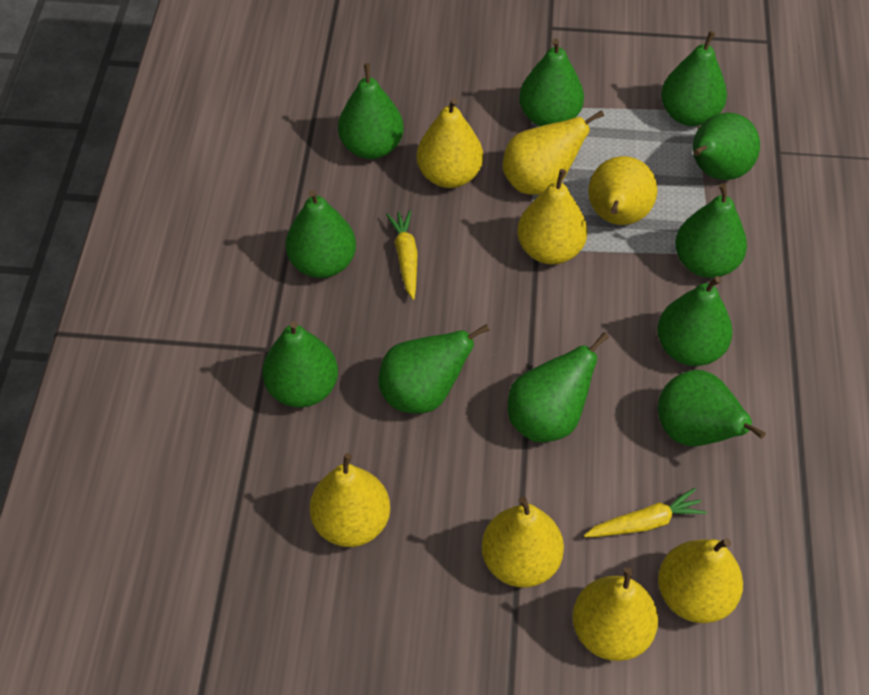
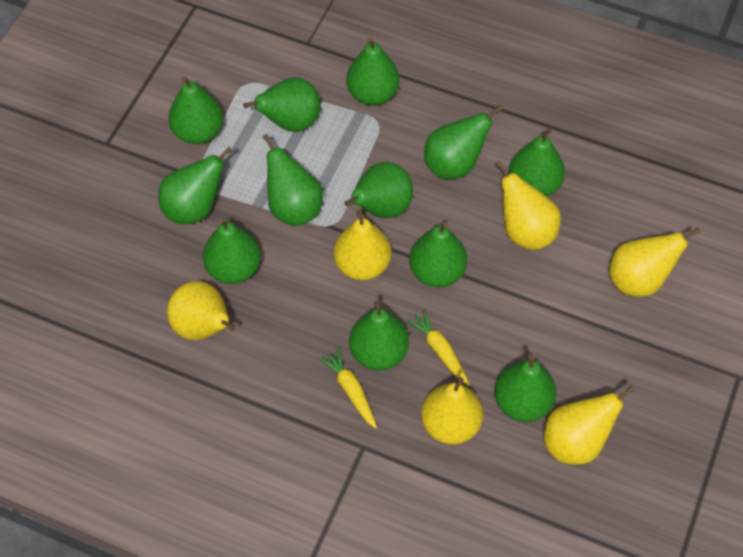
green pear: 11 -> 12
yellow pear: 8 -> 6

